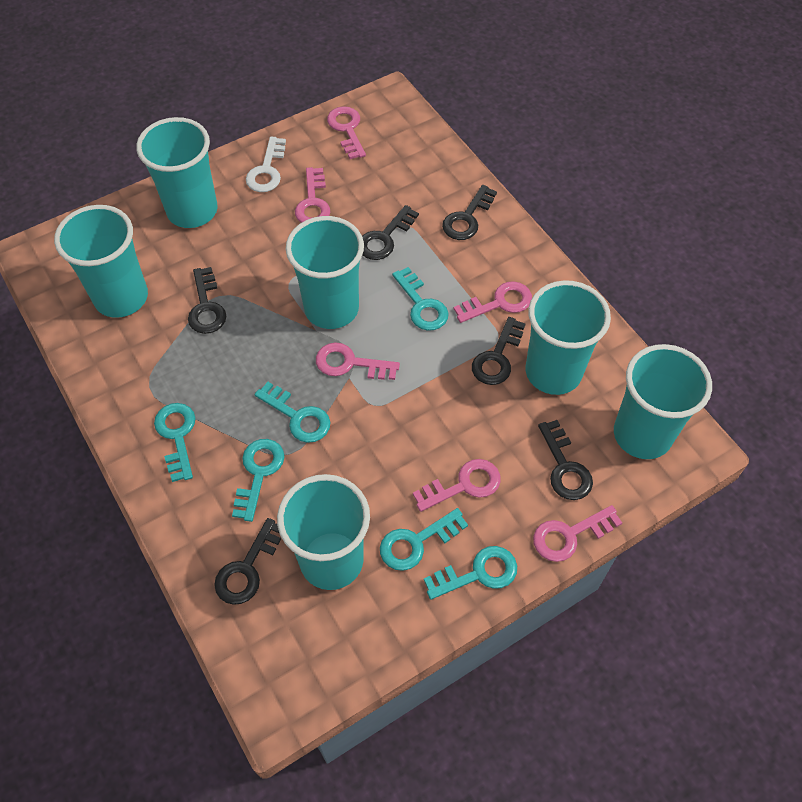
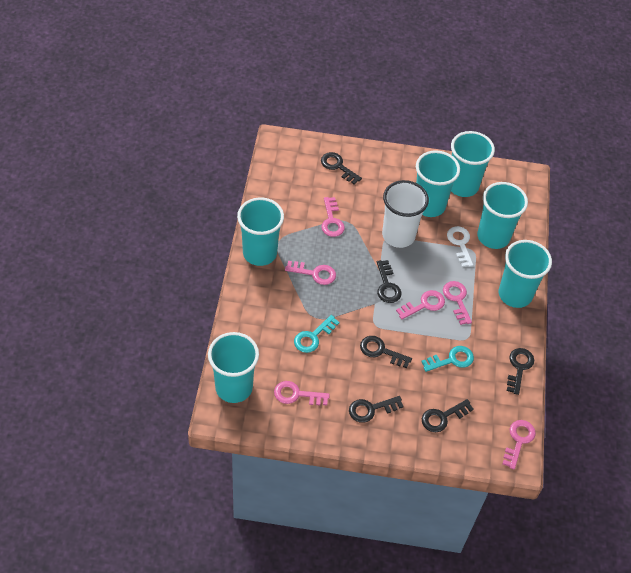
turquoise key: 6 -> 2
white cup: 0 -> 1

